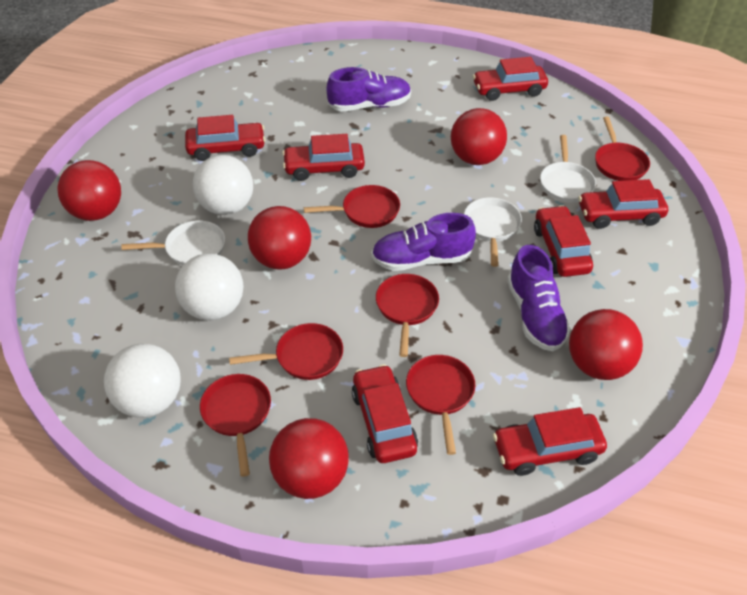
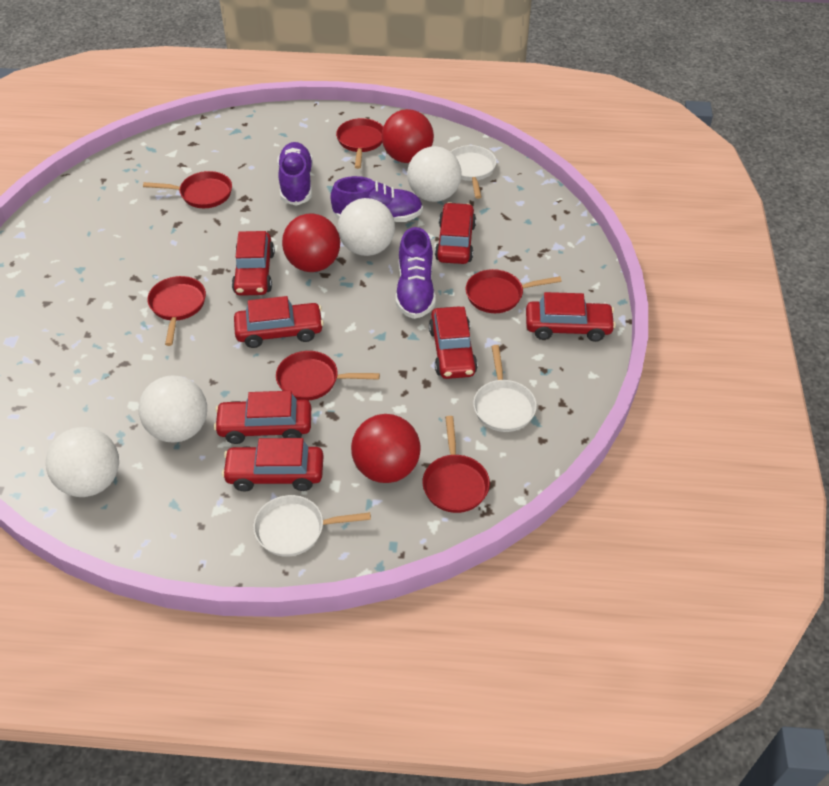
red ball: 5 -> 3
white ball: 3 -> 4

